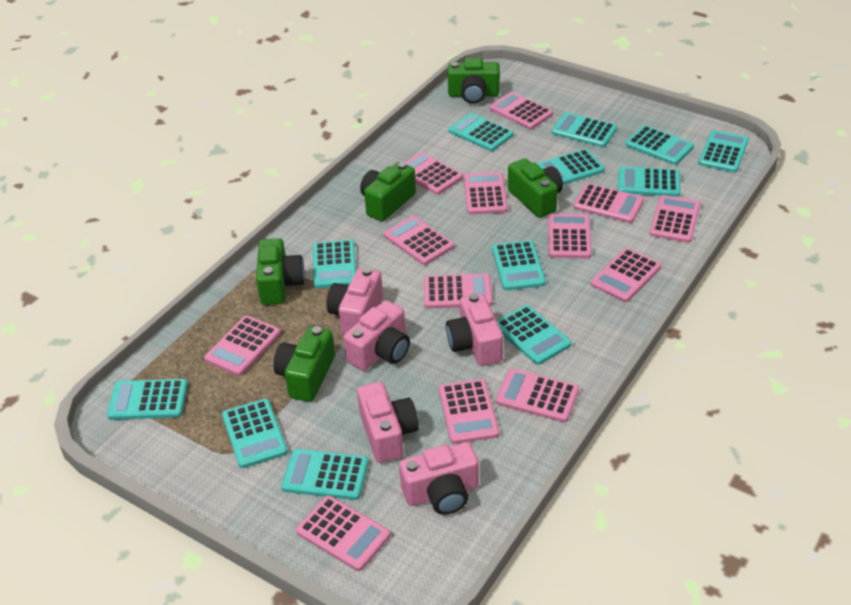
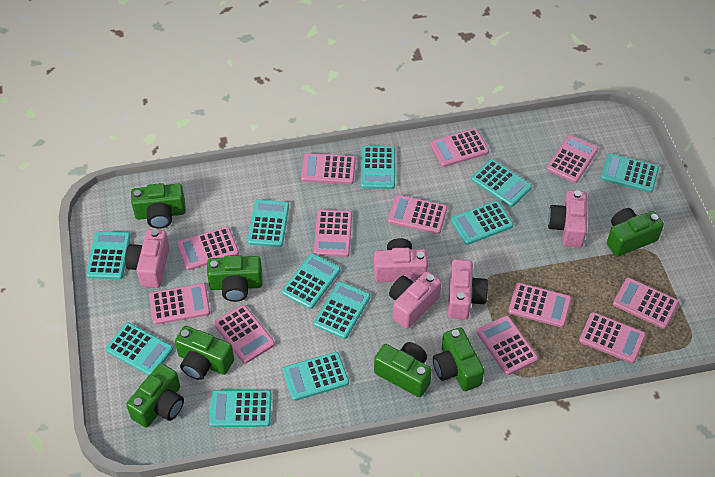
green camera: 5 -> 7
pink calculator: 13 -> 12
turquoise calculator: 12 -> 11

